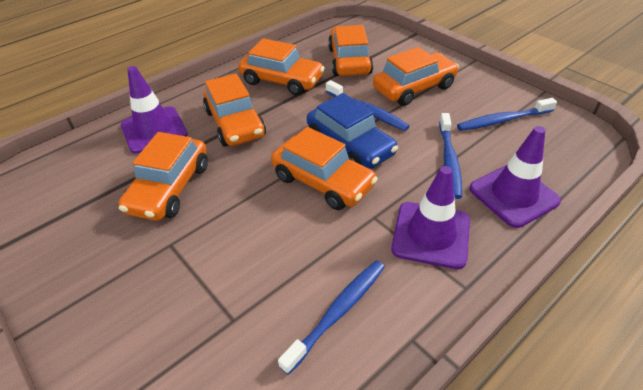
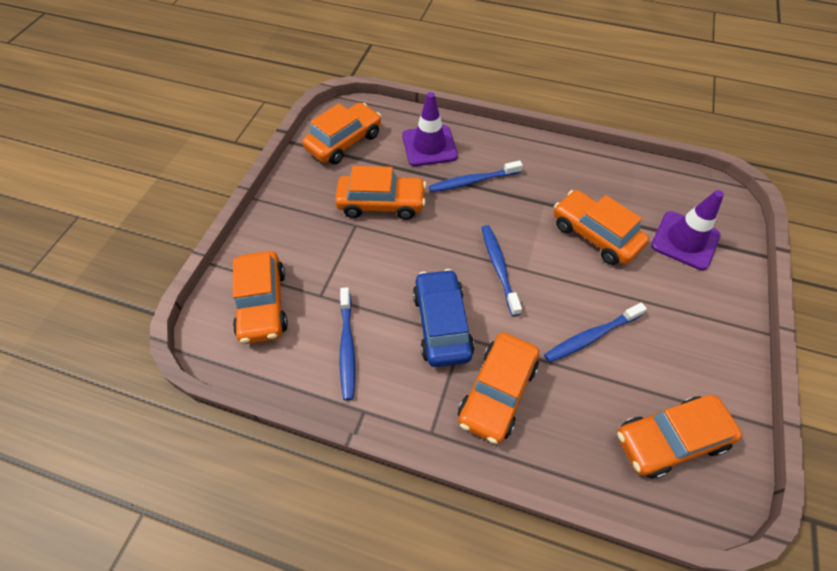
purple traffic cone: 3 -> 2

